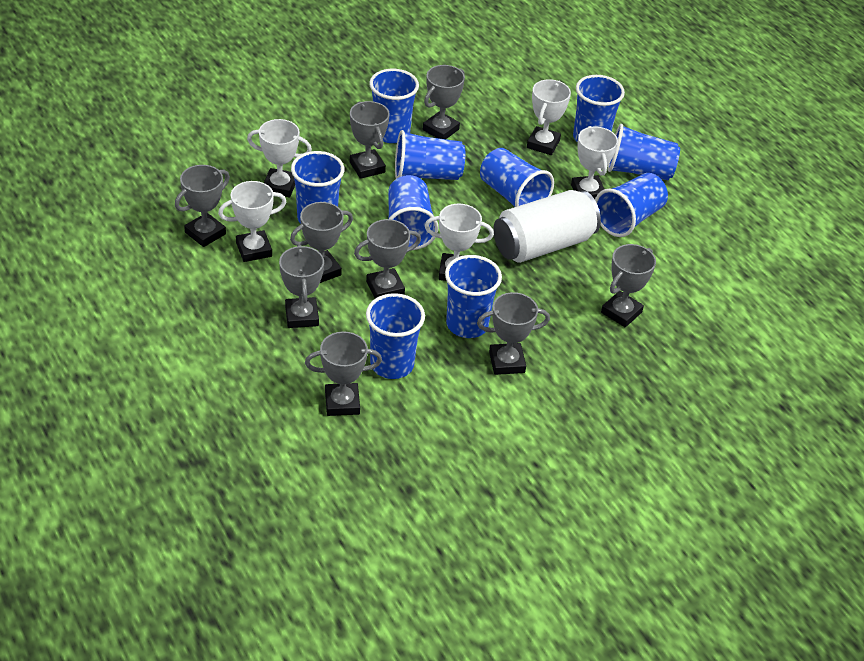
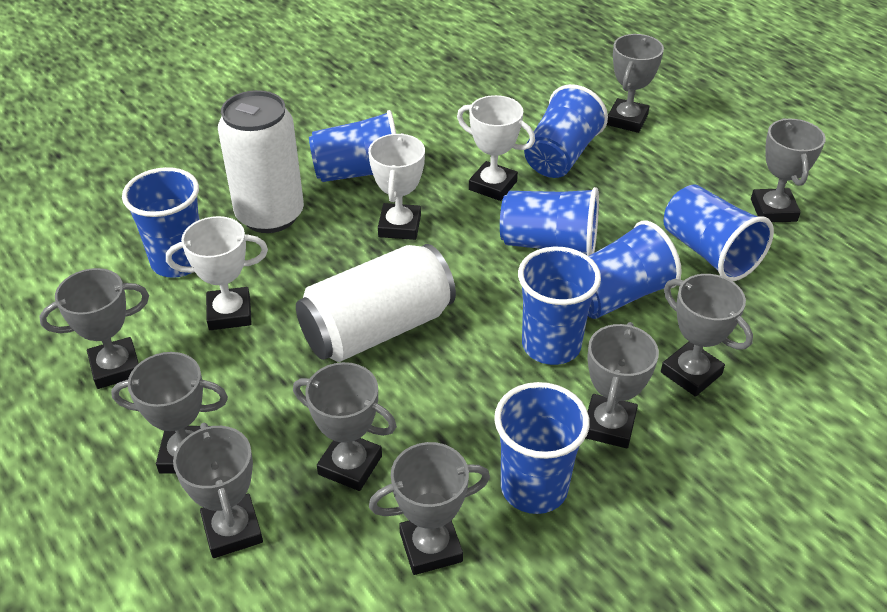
blue cup: 10 -> 8
white can: 1 -> 2
white trophy: 5 -> 3

